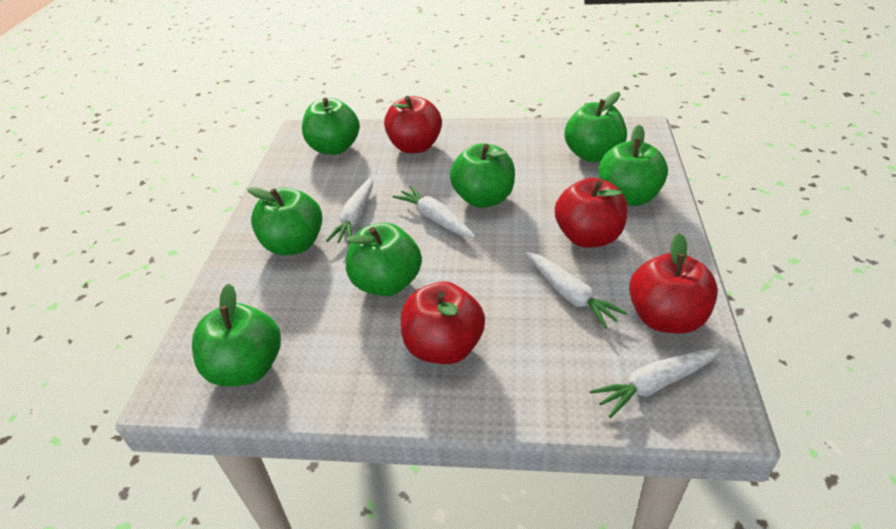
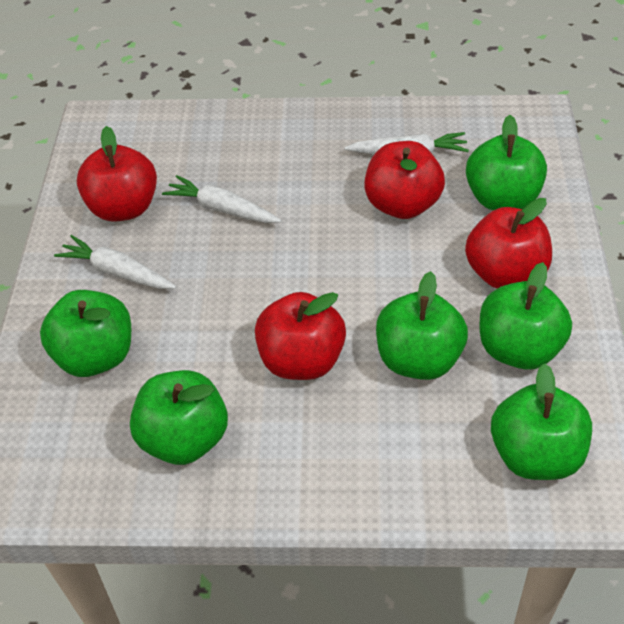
green apple: 7 -> 6
white carrot: 4 -> 3

